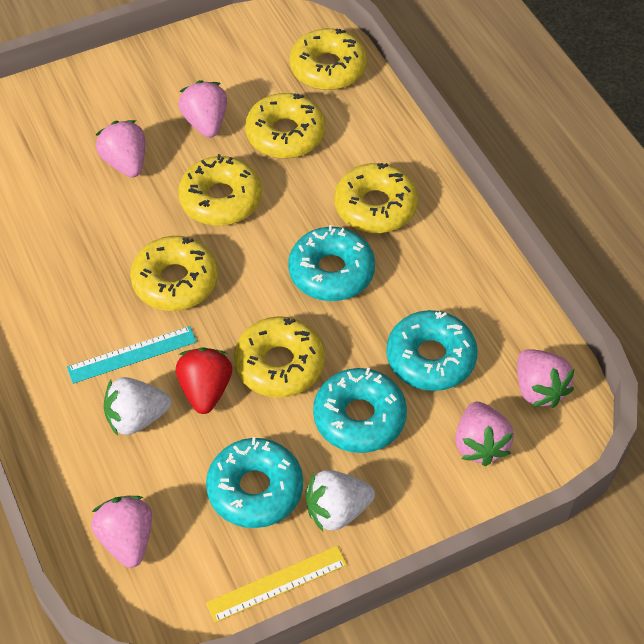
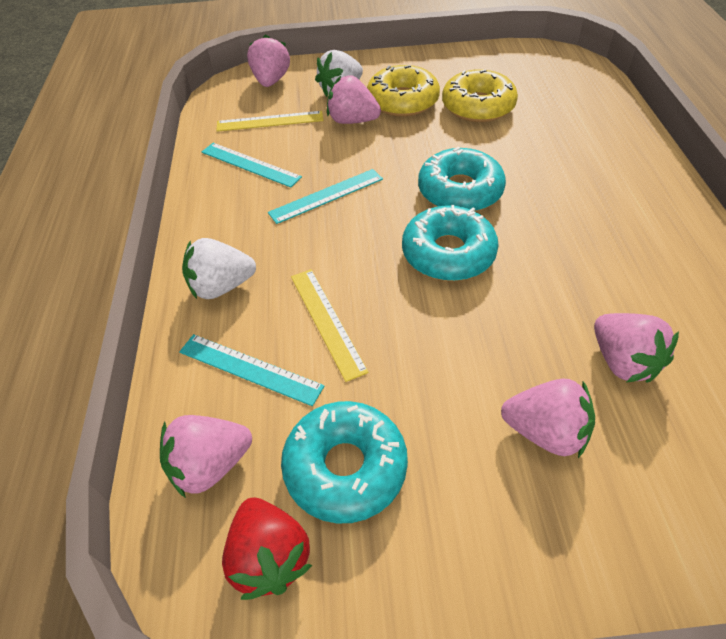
turquoise donut: 4 -> 3
turquoise ruler: 1 -> 3
yellow donut: 6 -> 2
yellow ruler: 1 -> 2

